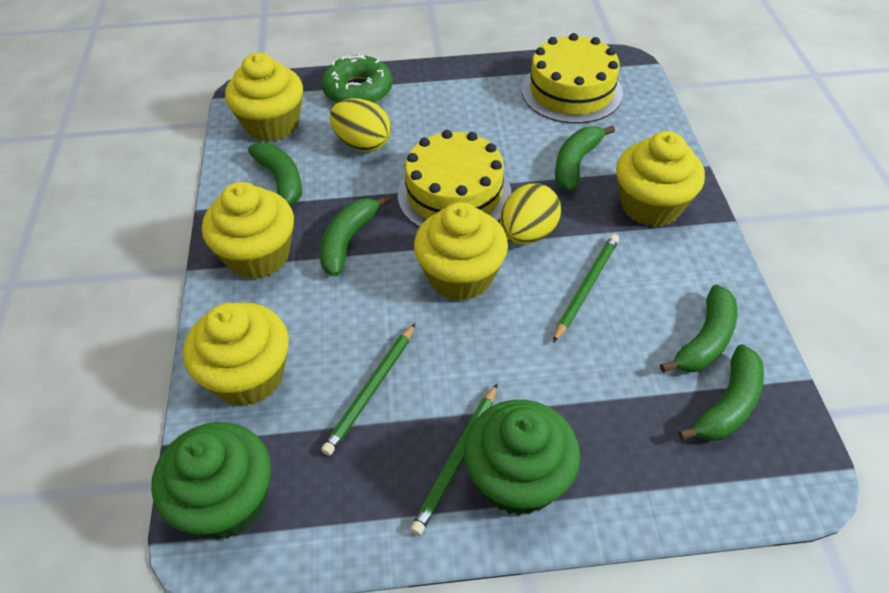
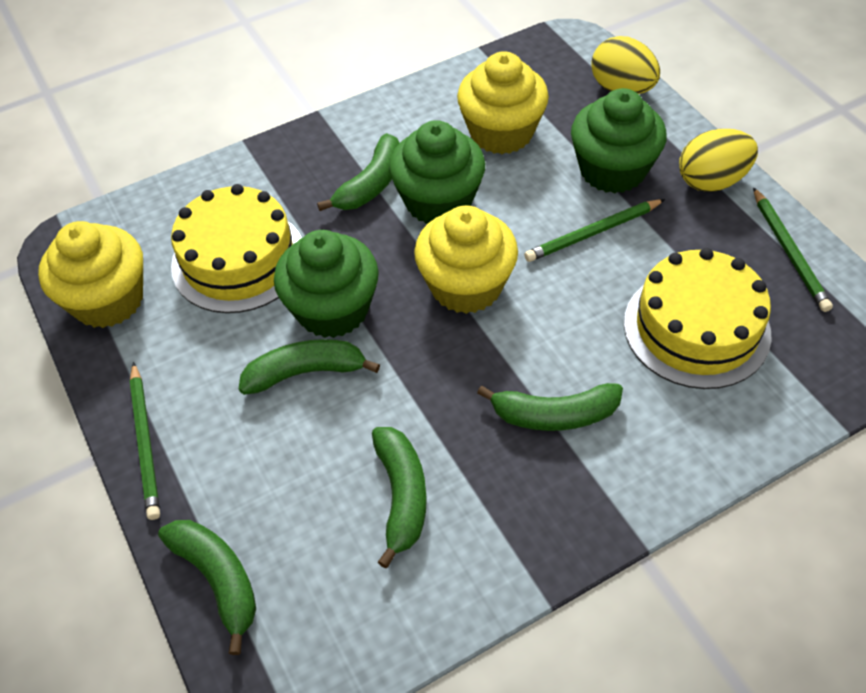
green cupcake: 2 -> 3
green donut: 1 -> 0
yellow cupcake: 5 -> 3

